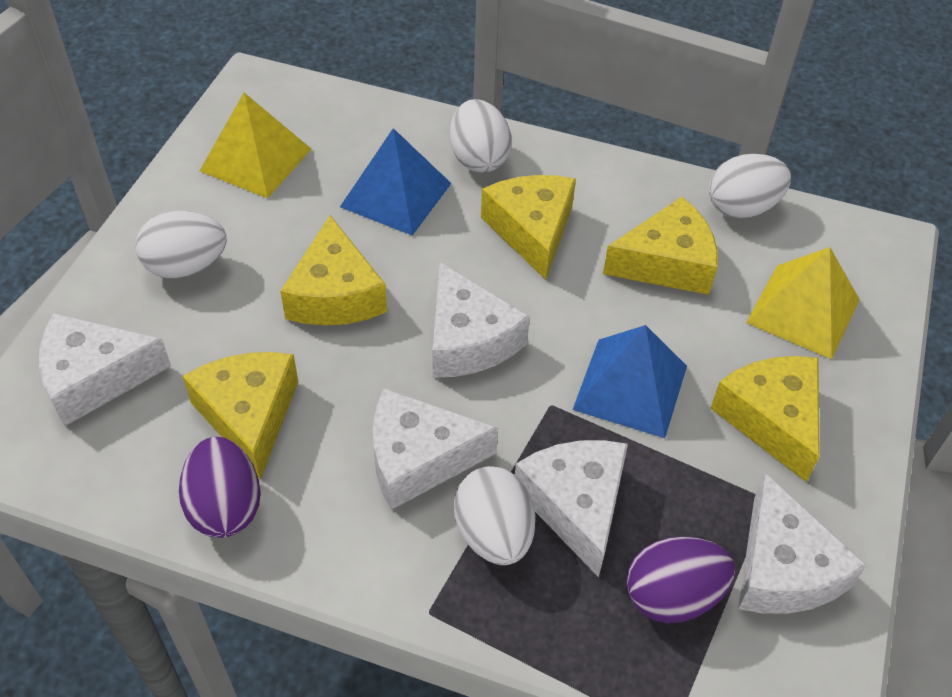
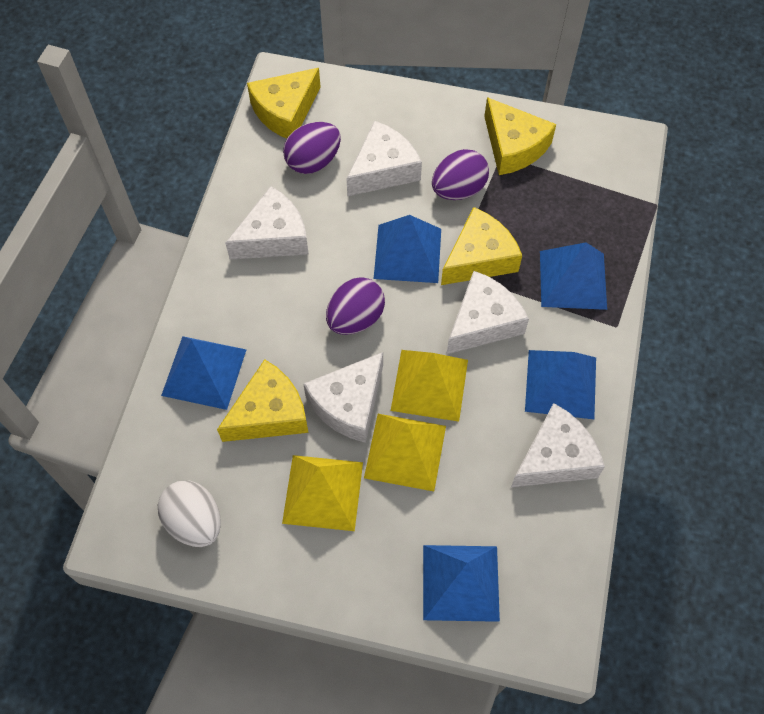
blue pyramid: 2 -> 5
purple egg: 2 -> 3
white egg: 4 -> 1
yellow cheese: 5 -> 4
yellow pyramid: 2 -> 3

